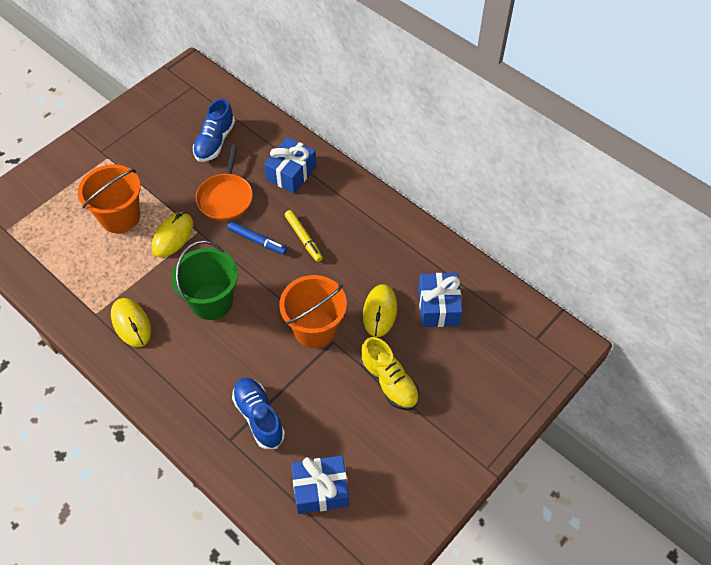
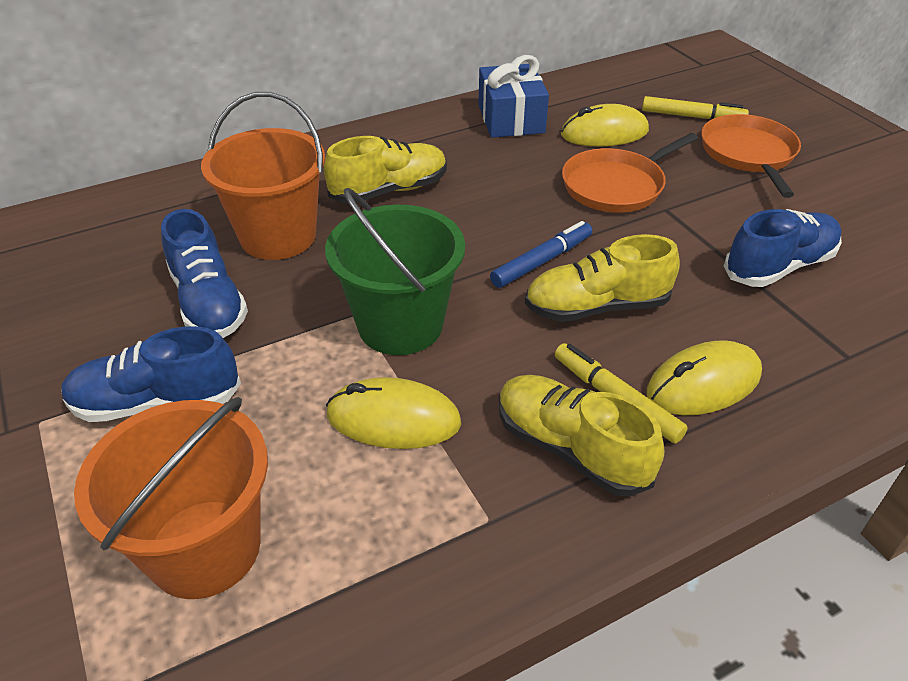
blue gift: 3 -> 1
blue shoe: 2 -> 3
orange pan: 1 -> 2
yellow marker: 1 -> 2
yellow shoe: 1 -> 3

